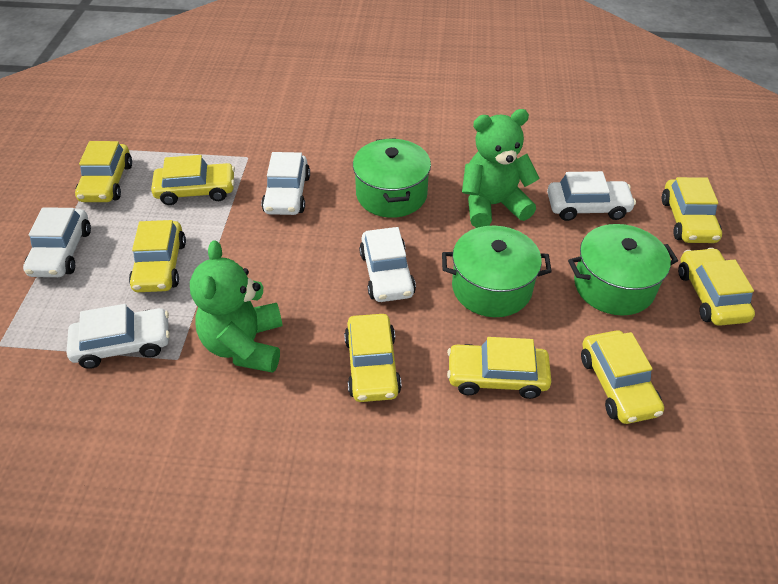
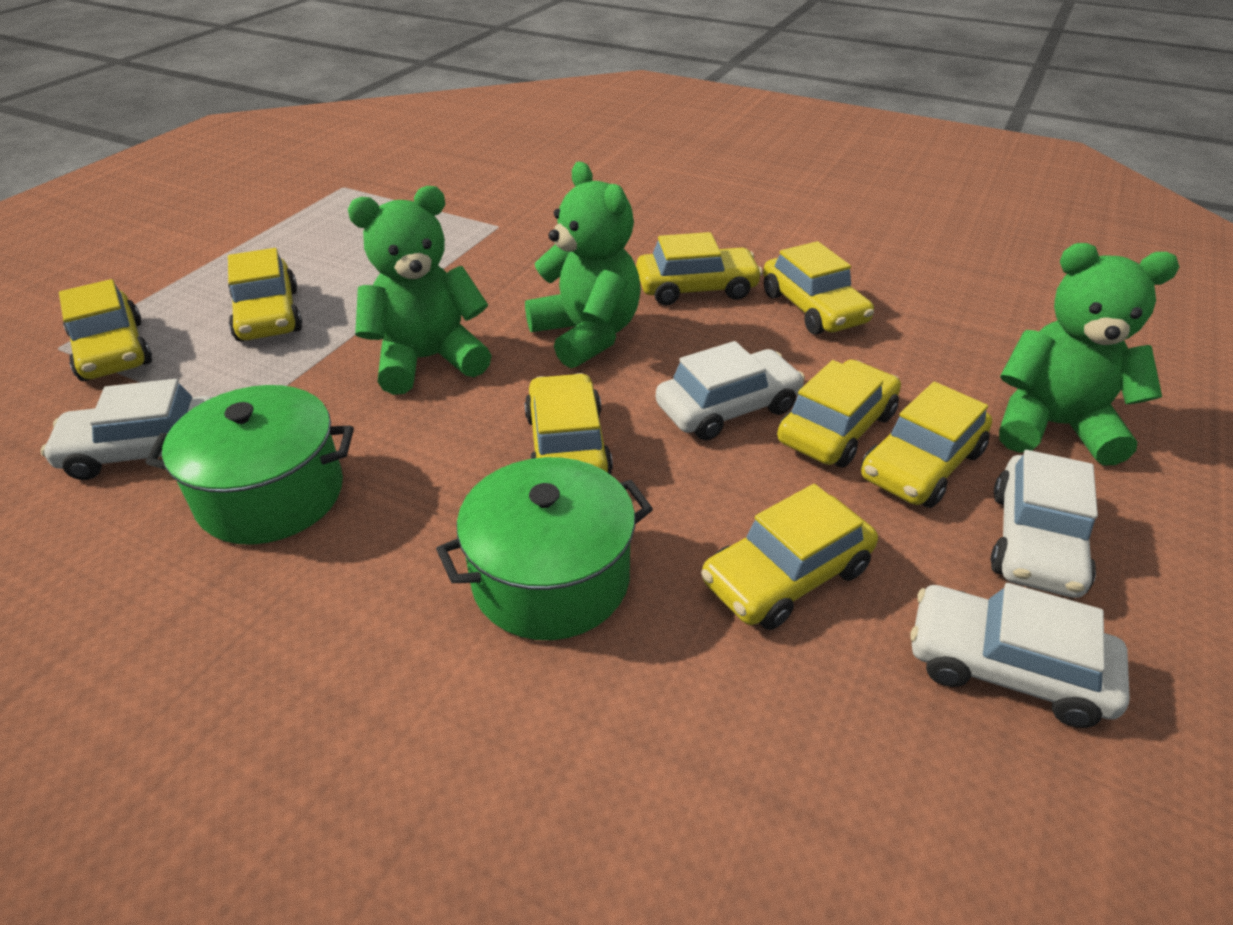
green pot: 3 -> 2
green teddy bear: 2 -> 3
white car: 5 -> 4

